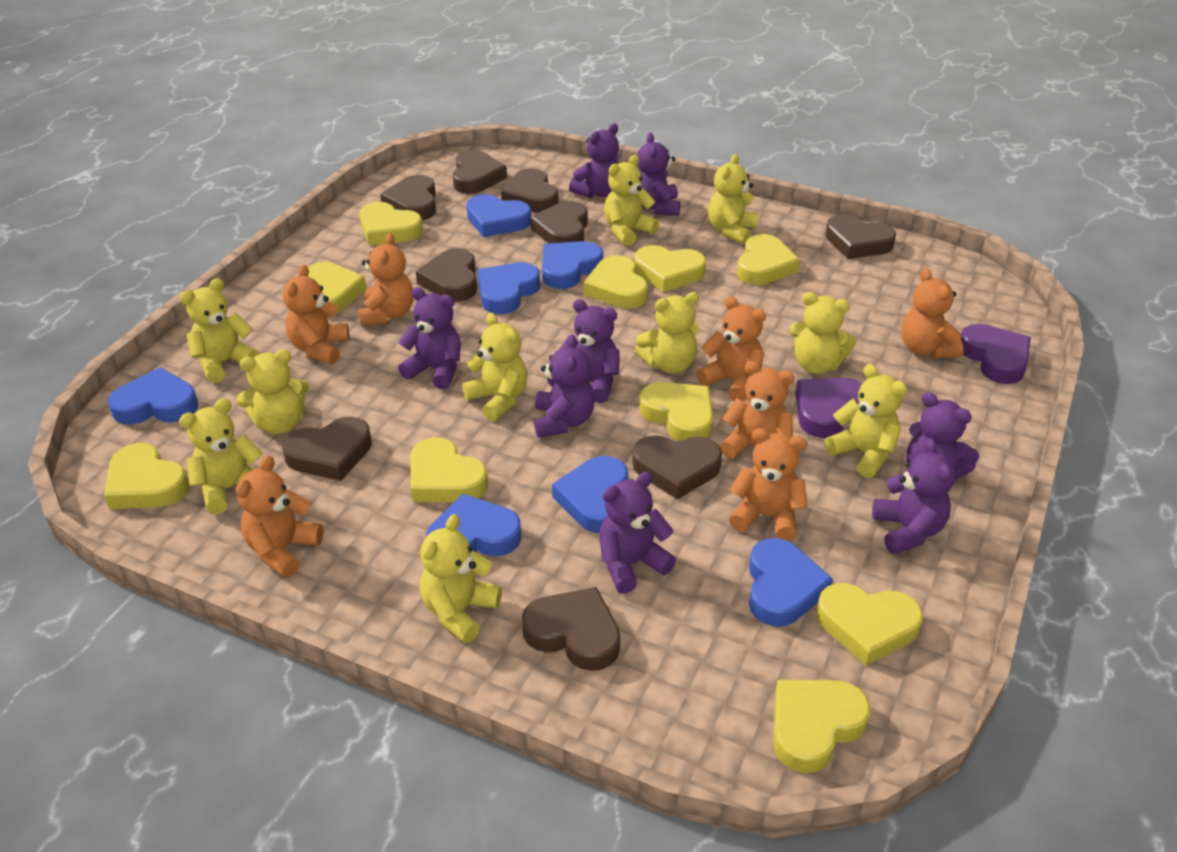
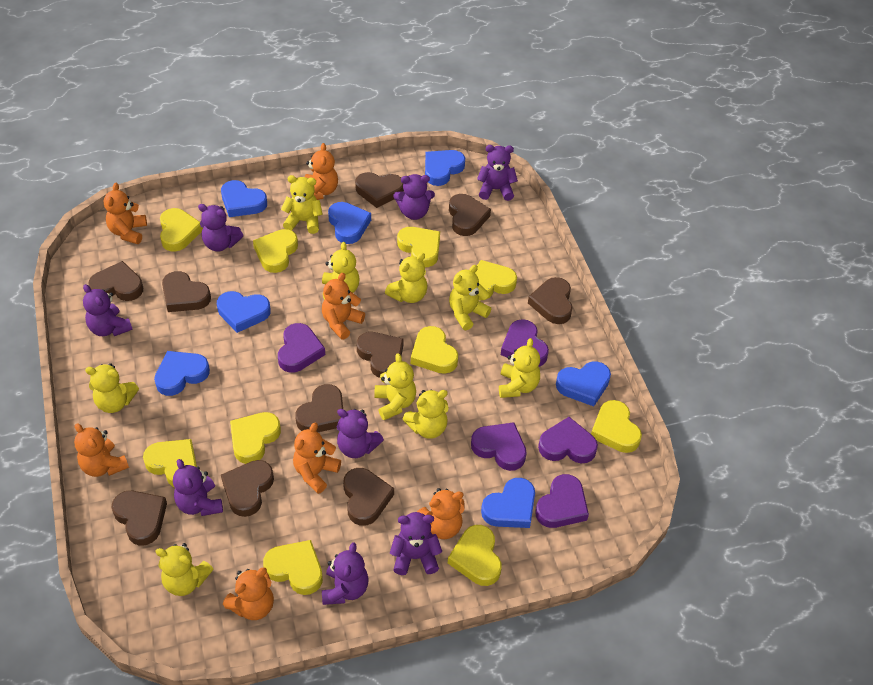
brown heart: 9 -> 10
purple heart: 2 -> 5
yellow teddy bear: 10 -> 9

